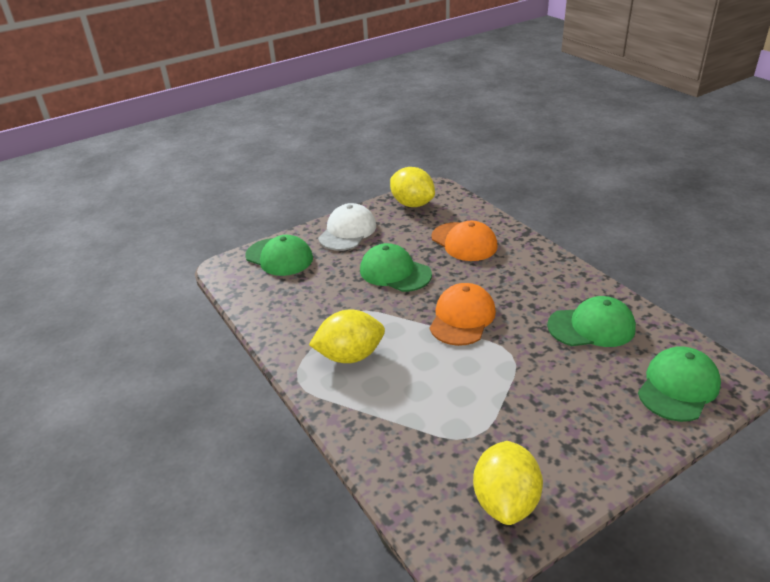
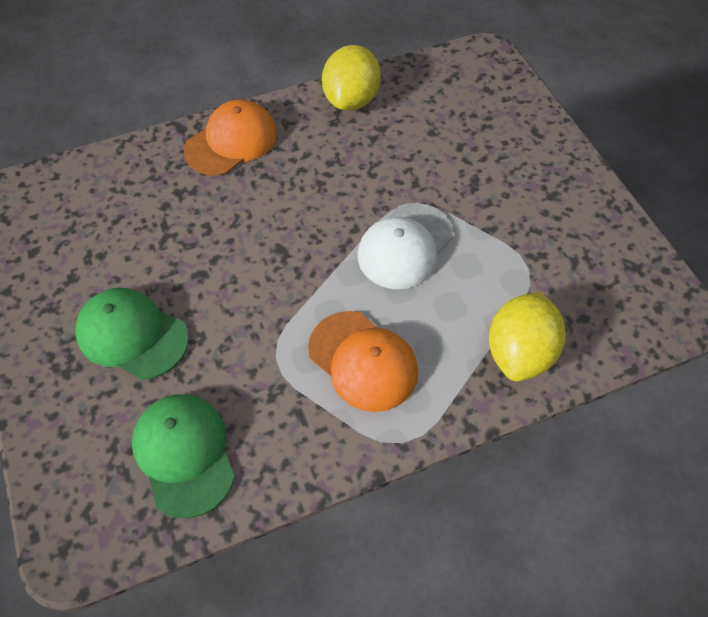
green cap: 4 -> 2
yellow lemon: 3 -> 2

